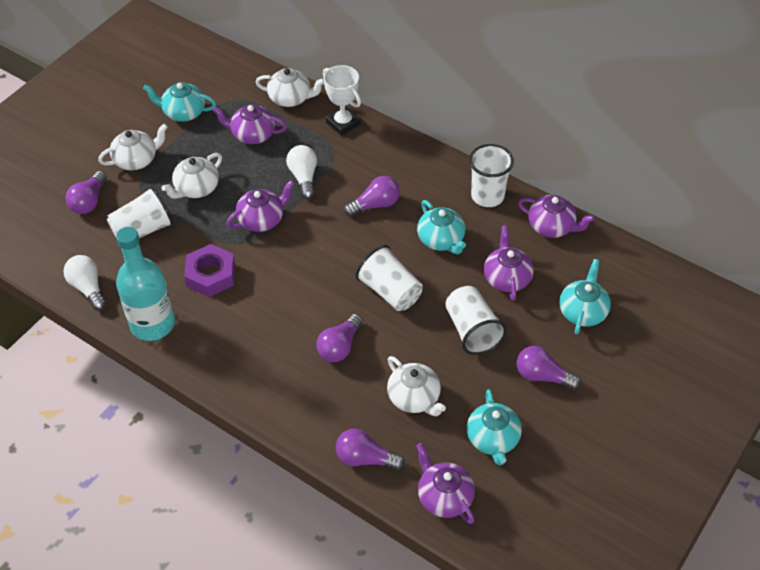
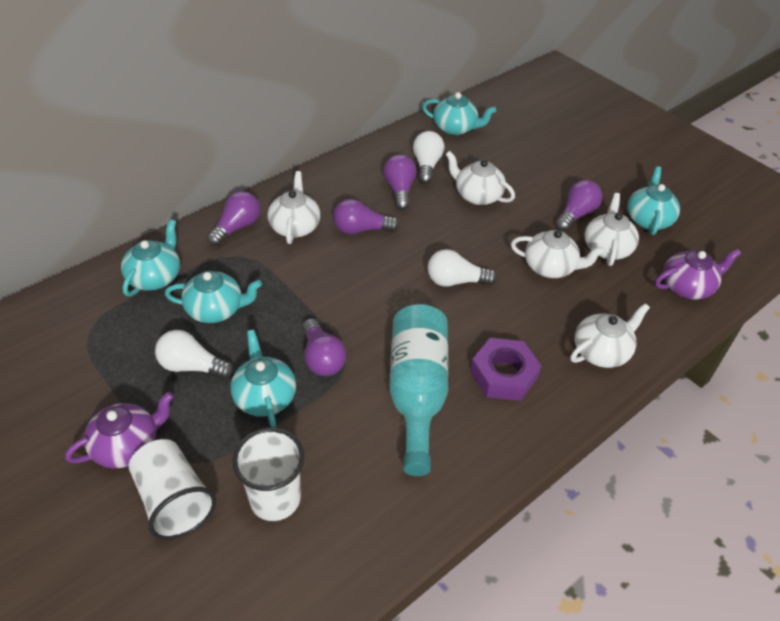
purple teapot: 5 -> 2
turquoise teapot: 4 -> 5
white cup: 4 -> 2
white light bulb: 2 -> 3
white teapot: 4 -> 5
white trophy: 1 -> 0

